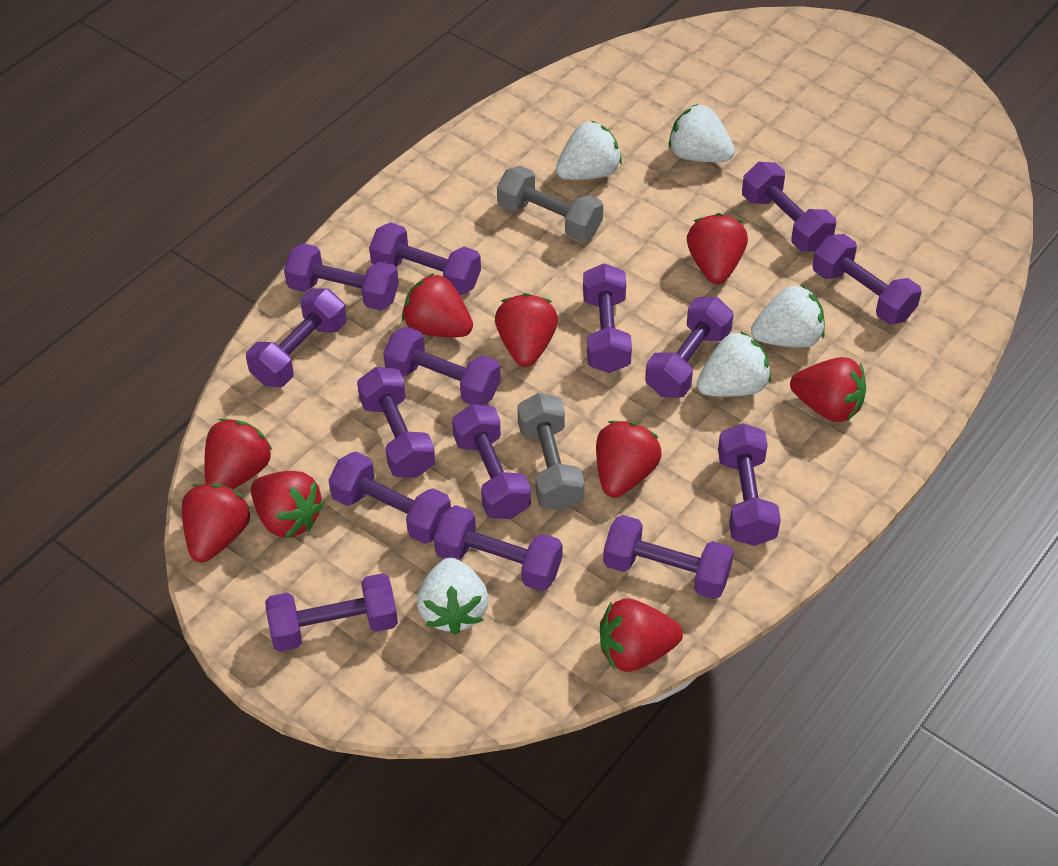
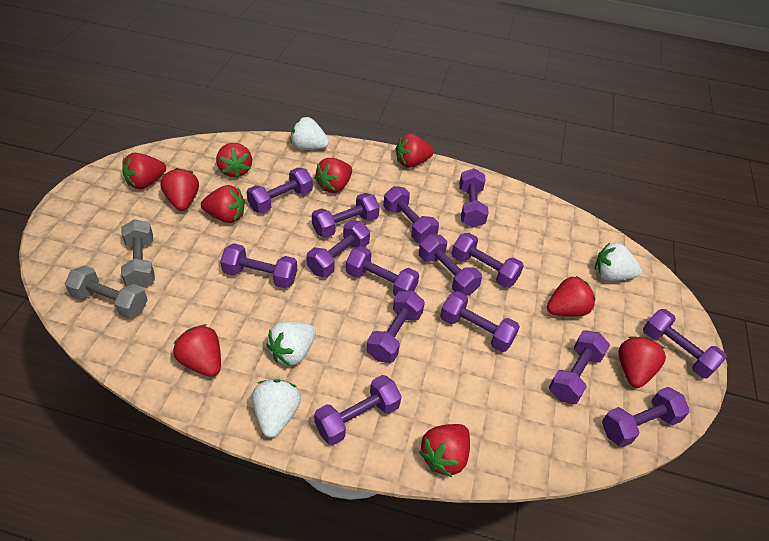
red strawberry: 9 -> 10
white strawberry: 5 -> 4

